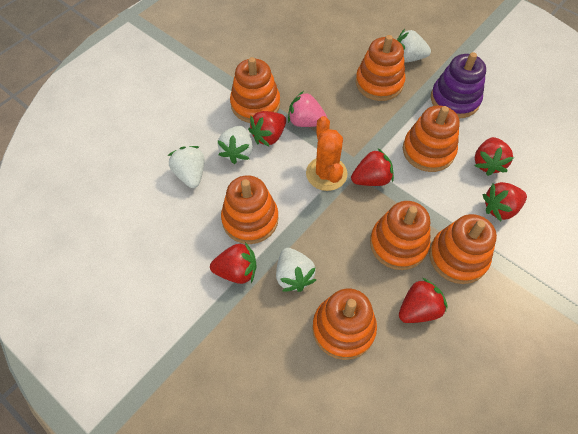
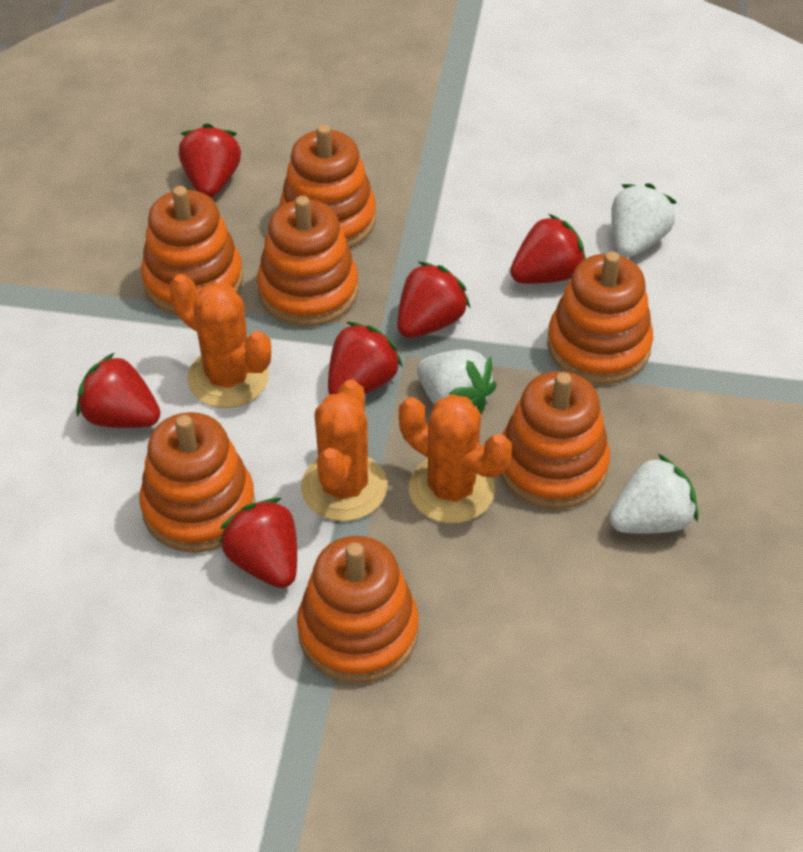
orange cactus: 1 -> 3
pink strawberry: 1 -> 0
purple stacking toy: 1 -> 0
white strawberry: 4 -> 3

